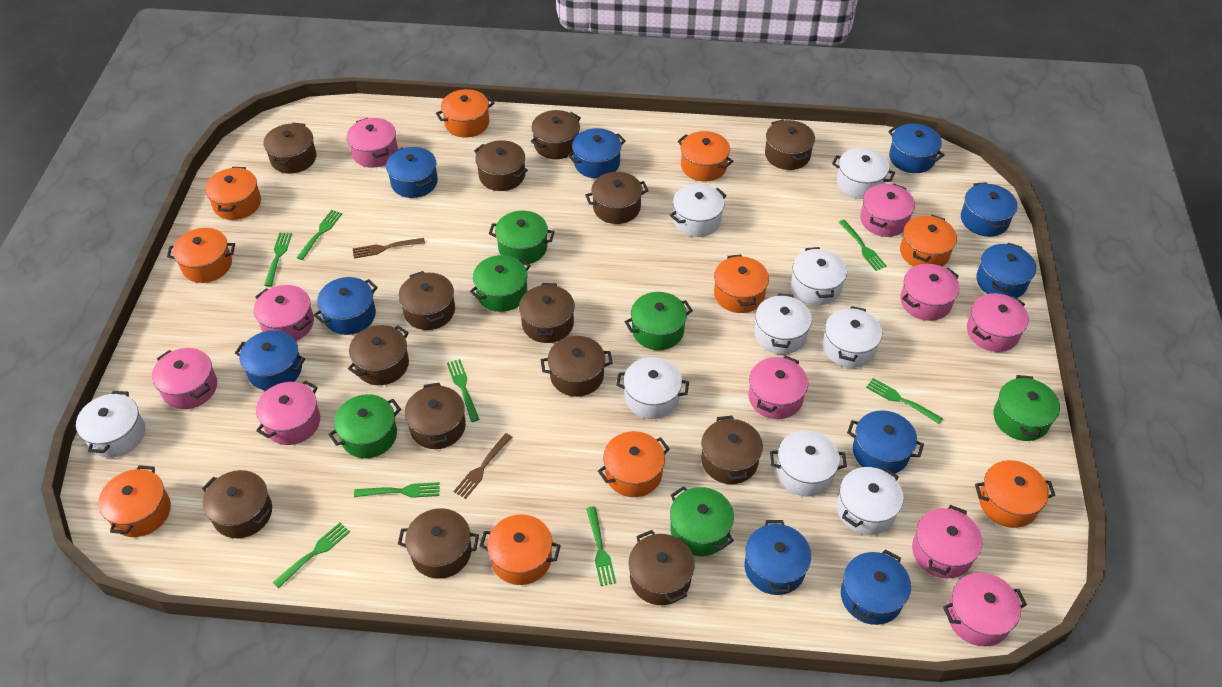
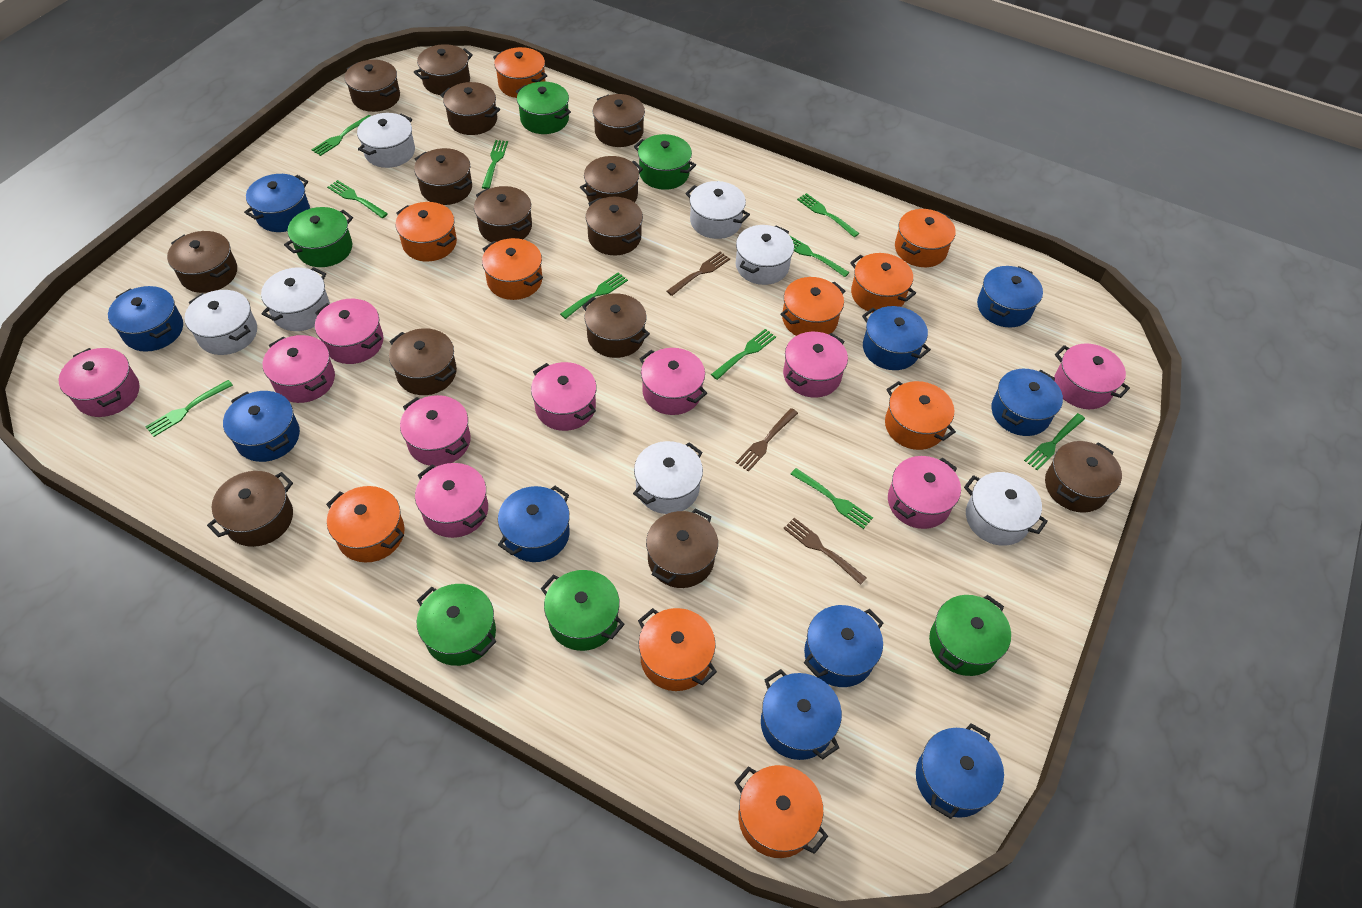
brown fork: 2 -> 3
green fork: 8 -> 10
white pot: 9 -> 7

